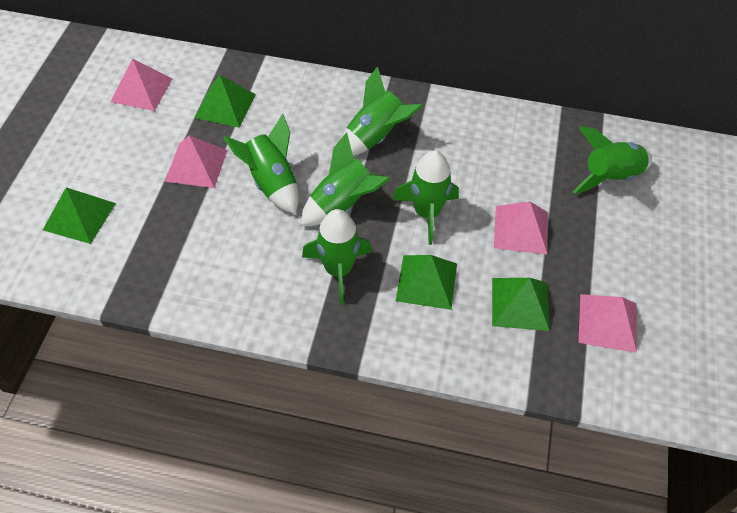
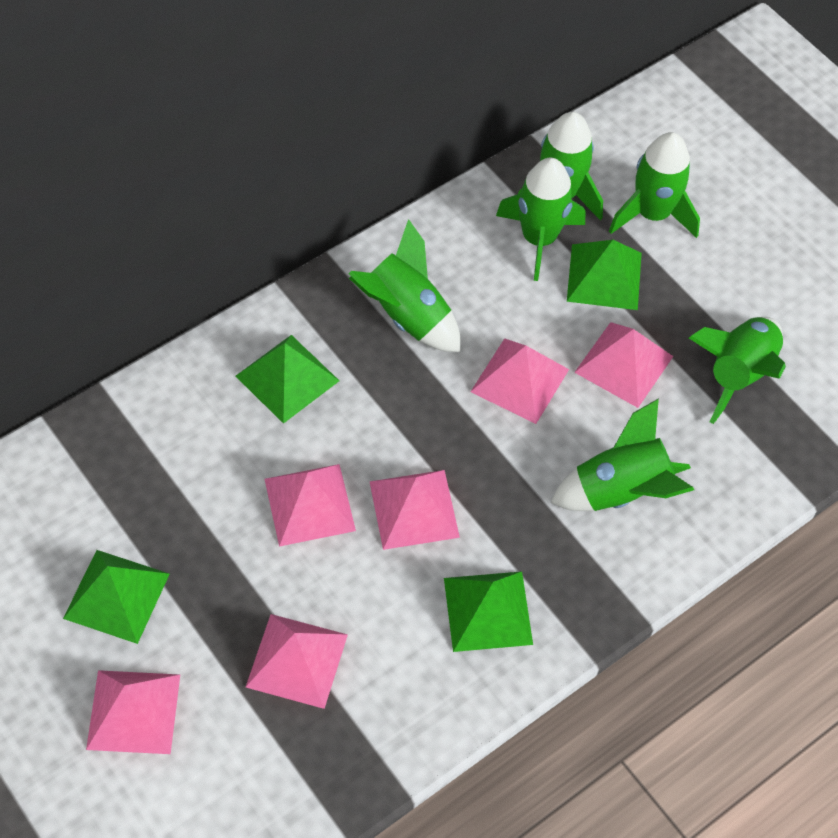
pink pyramid: 4 -> 6

